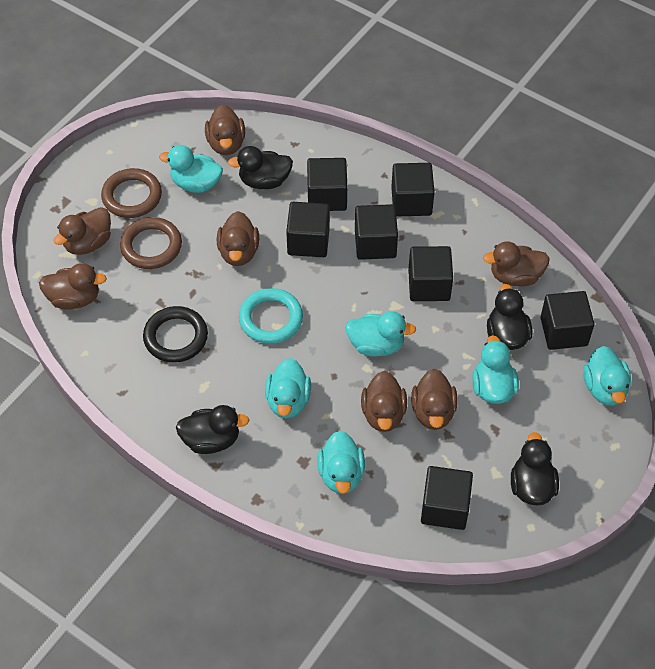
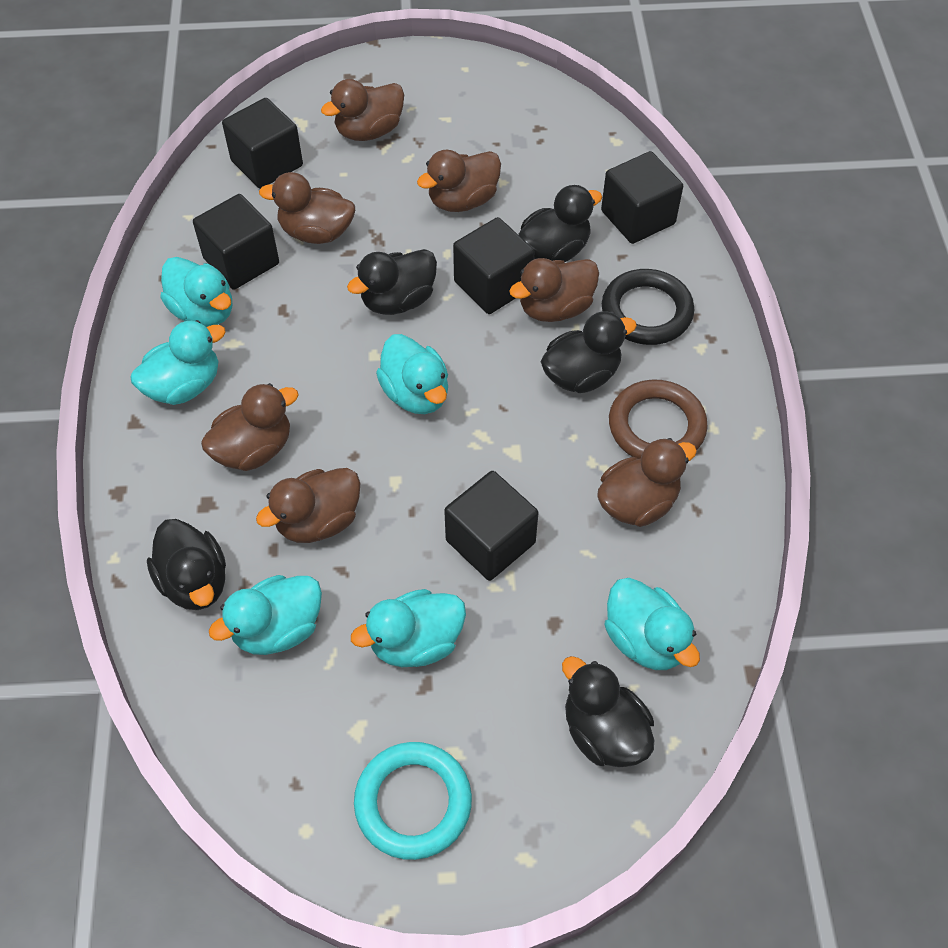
black cube: 7 -> 5
black duck: 4 -> 5
brown ring: 2 -> 1

